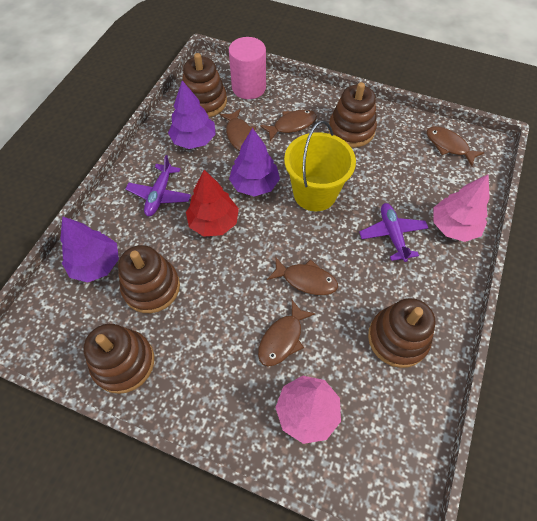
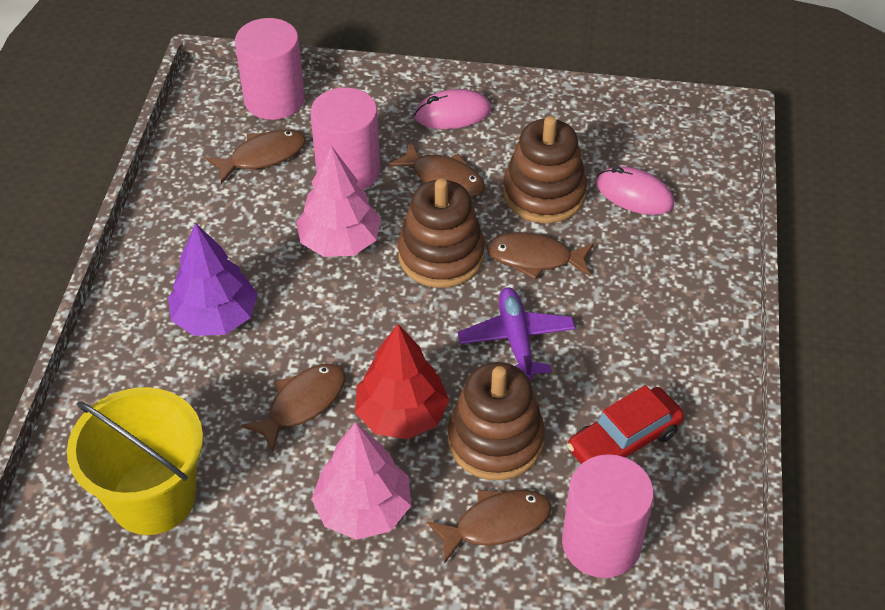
brown stacking toy: 5 -> 3
pink cylinder: 1 -> 3
pink mouse: 0 -> 2
purple plane: 2 -> 1
purple tree: 3 -> 1
red car: 0 -> 1

